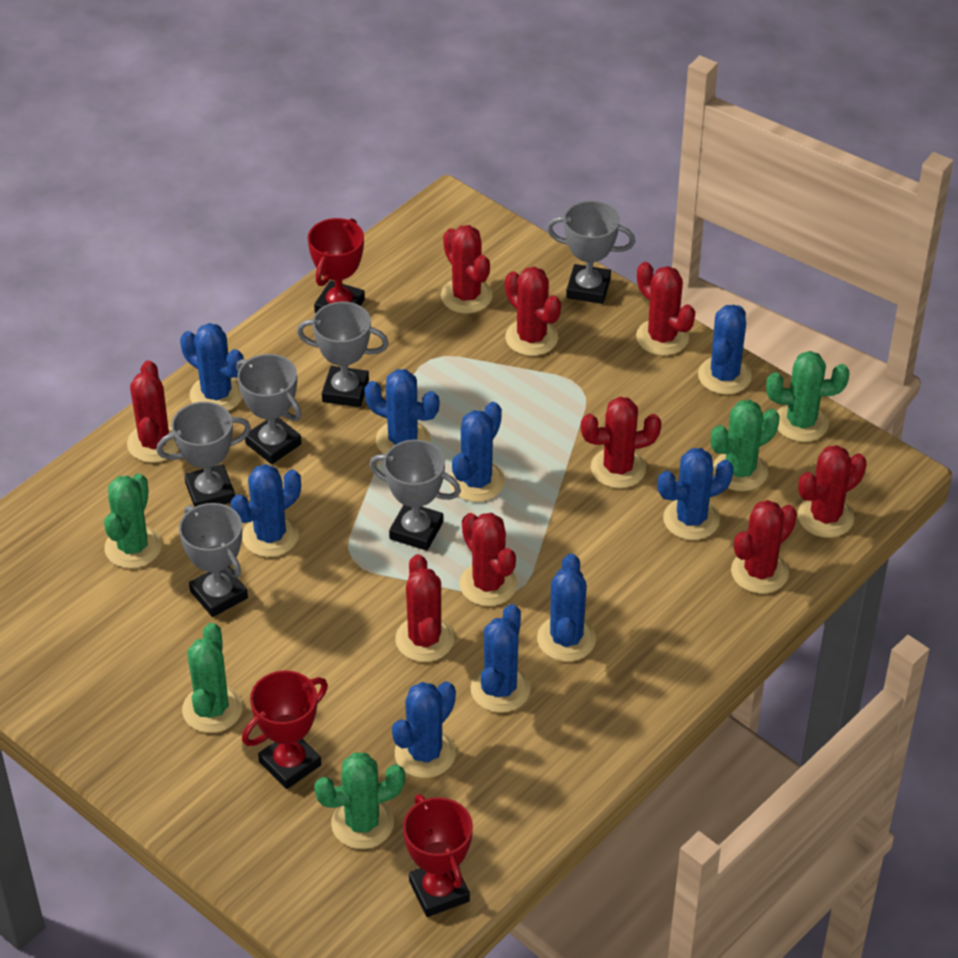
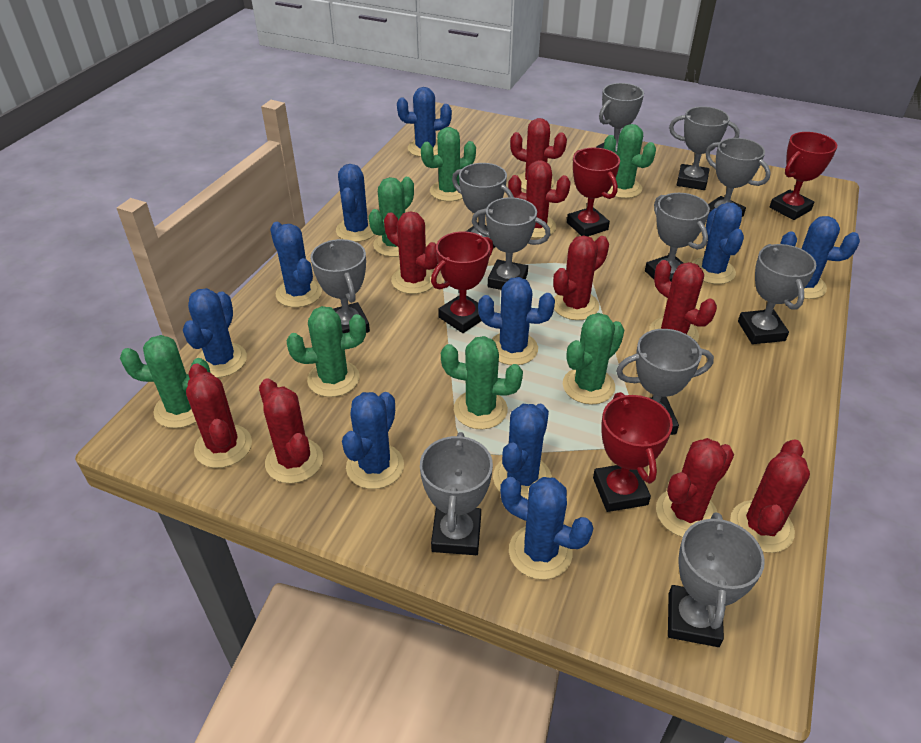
blue cactus: 9 -> 10
green cactus: 5 -> 7
grey trophy: 6 -> 11
red trophy: 3 -> 4

